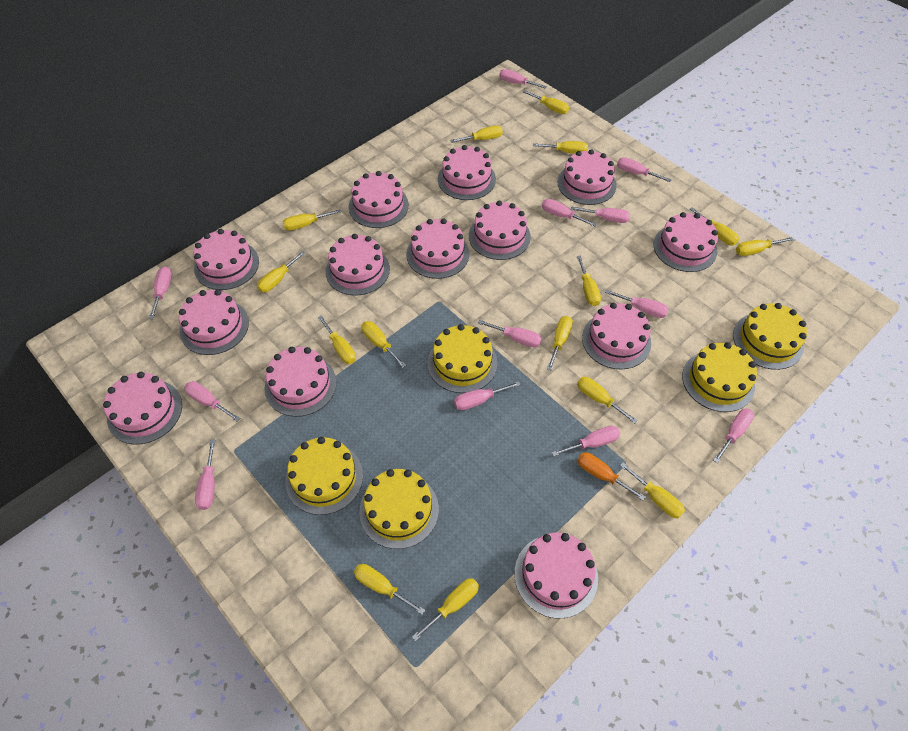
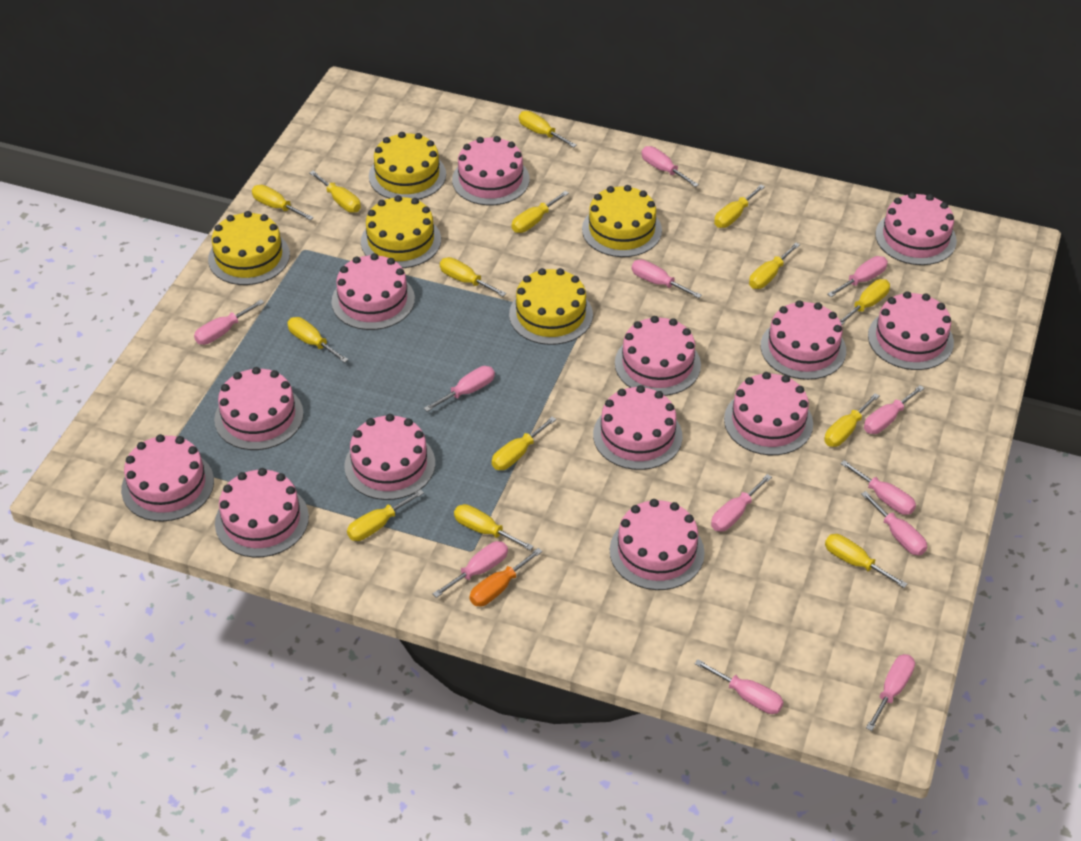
yellow screwdriver: 15 -> 14

